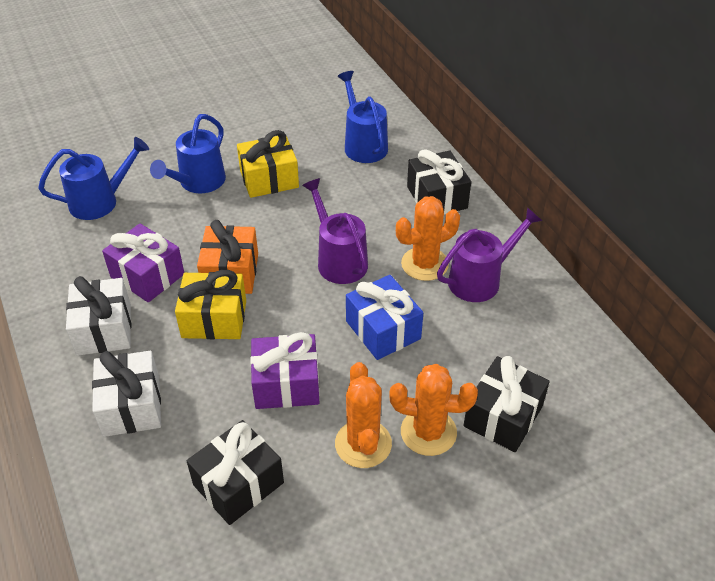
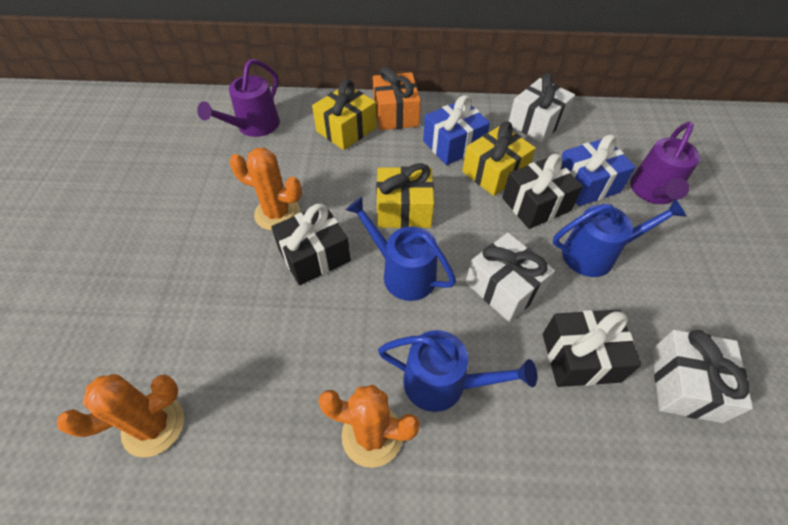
blue gift: 1 -> 2
purple gift: 2 -> 0
white gift: 2 -> 3
yellow gift: 2 -> 3

